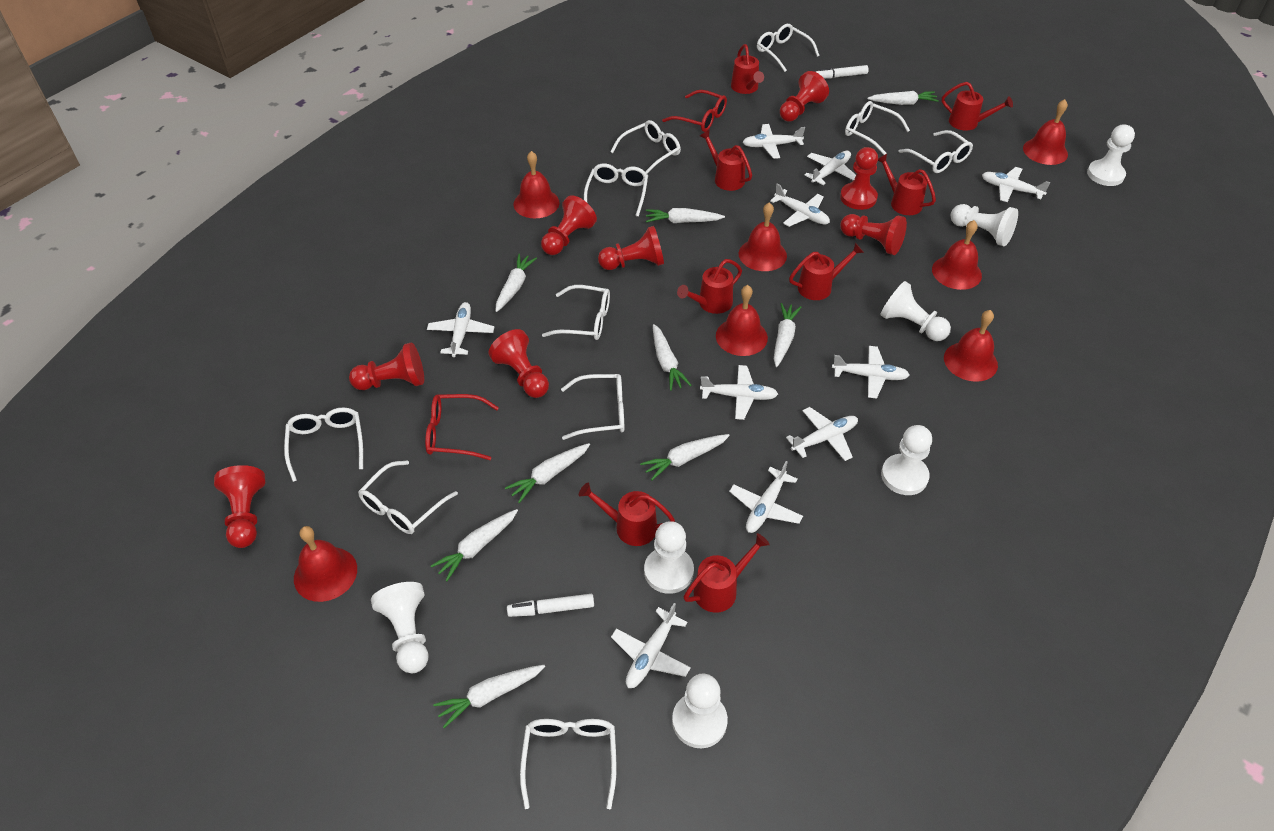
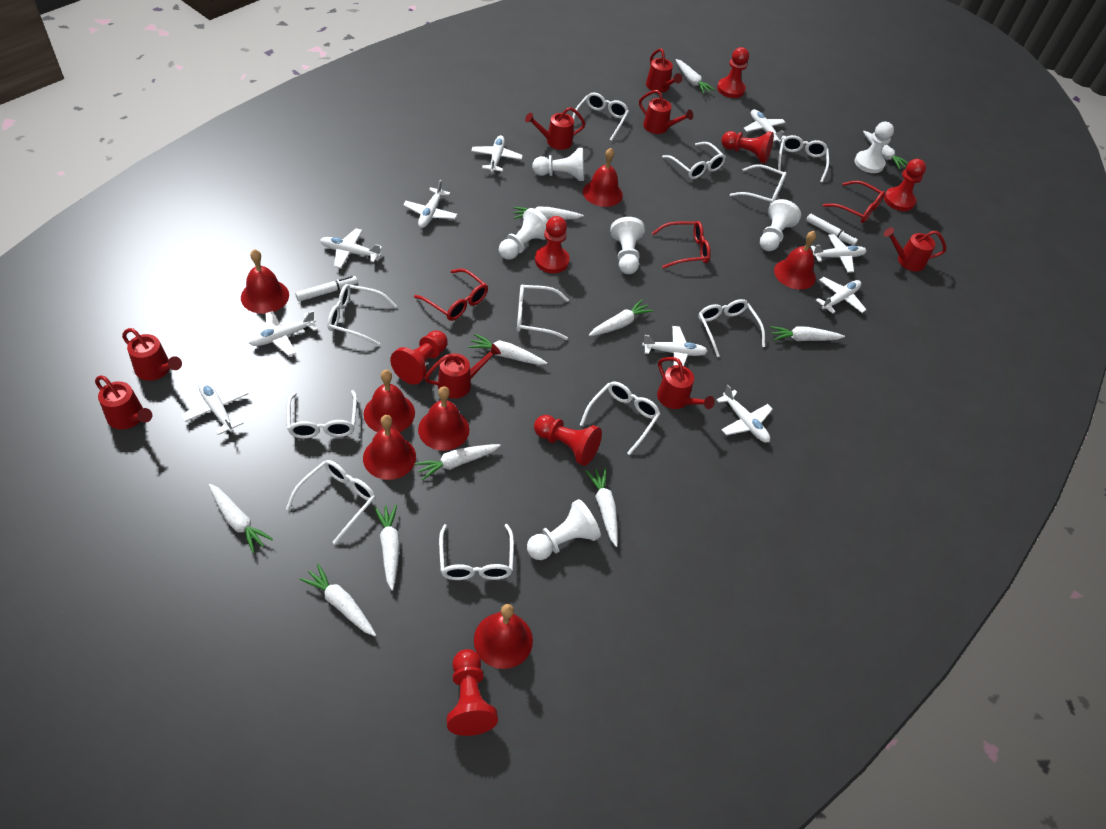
red glasses: 2 -> 3
red pawn: 8 -> 7
white carrot: 9 -> 11
white glasses: 10 -> 11
white pawn: 7 -> 6

